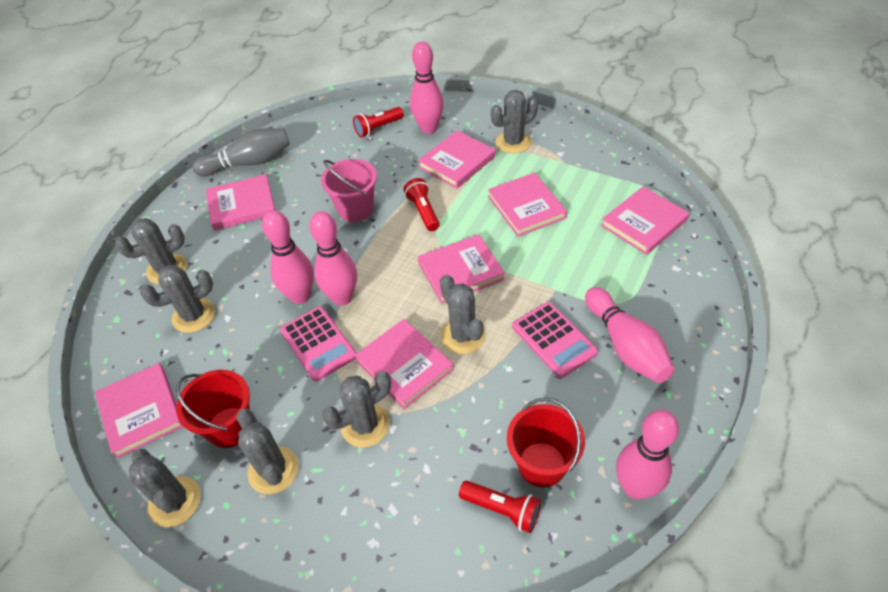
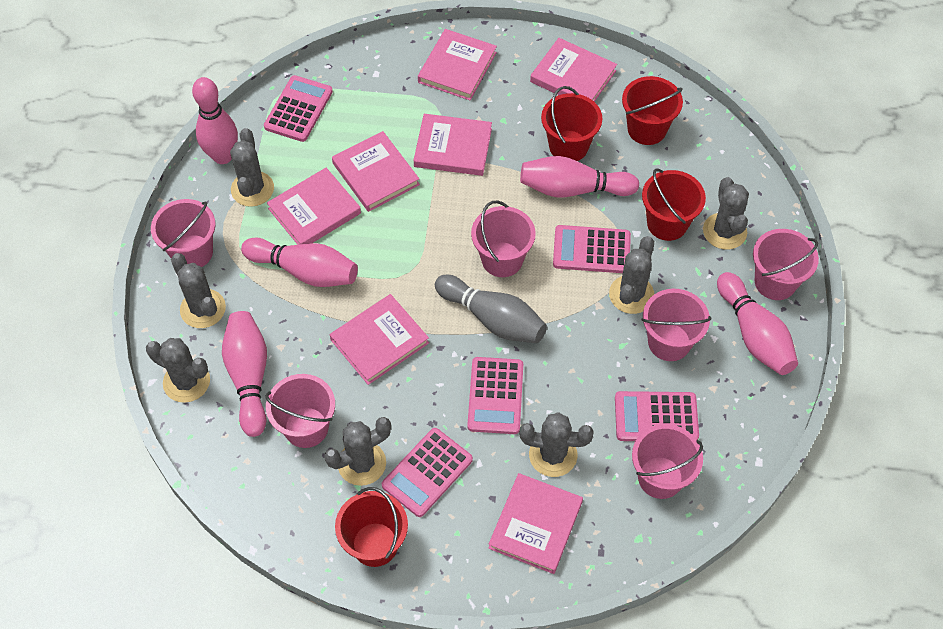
pink bucket: 1 -> 6
pink calculator: 2 -> 5
red bucket: 2 -> 4
red flashlight: 3 -> 0

